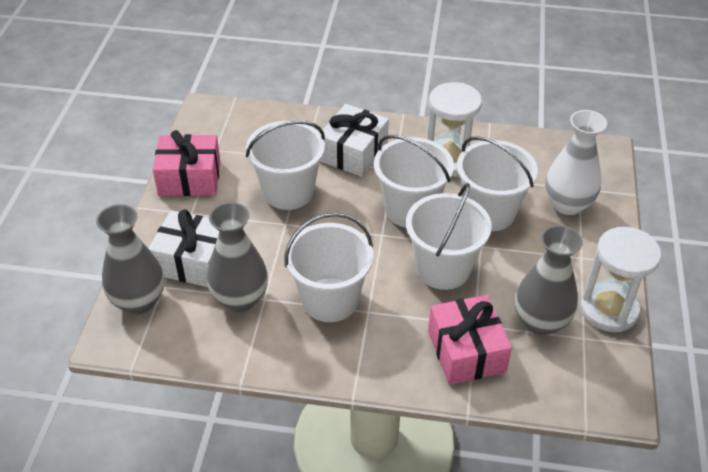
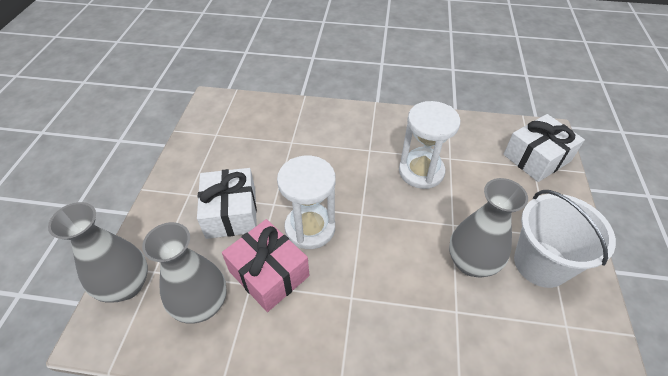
pink gift: 2 -> 1
white bucket: 5 -> 1
white vase: 1 -> 0

